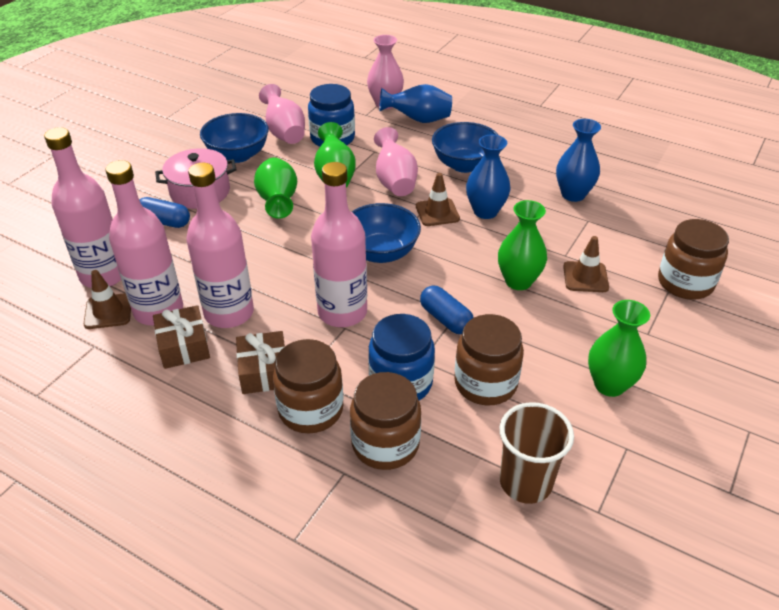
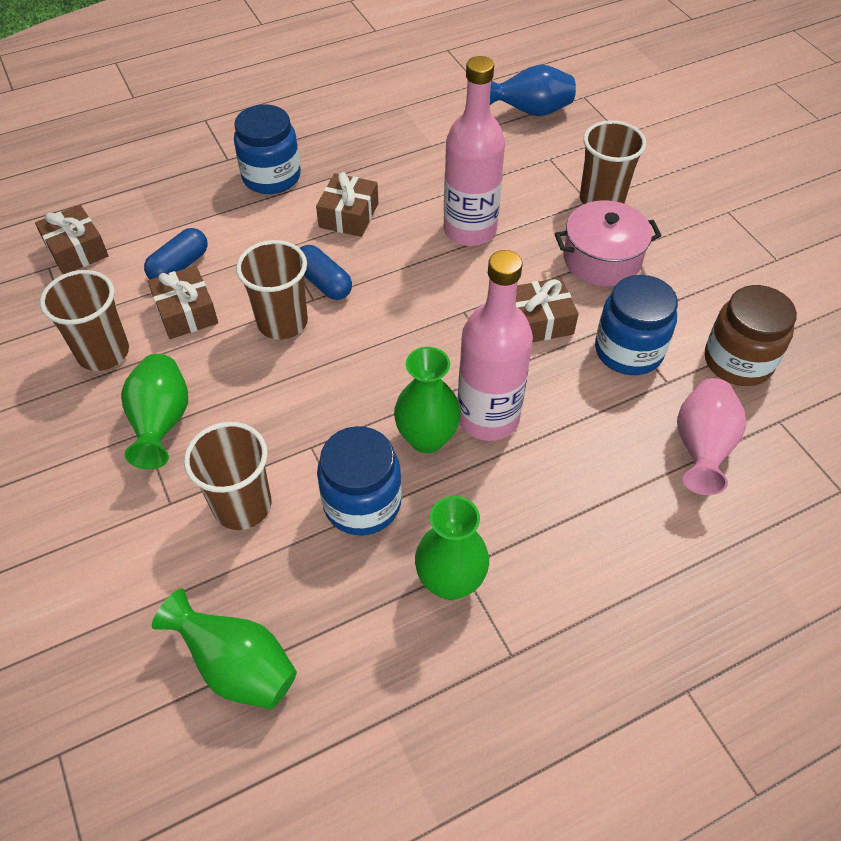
blue bowl: 3 -> 0
blue jar: 2 -> 3
blue vase: 3 -> 1
brown cup: 1 -> 4
brown gift: 2 -> 4
brown jar: 4 -> 1
brown traffic cone: 3 -> 0
pink bottle: 4 -> 2
pink vase: 3 -> 1

